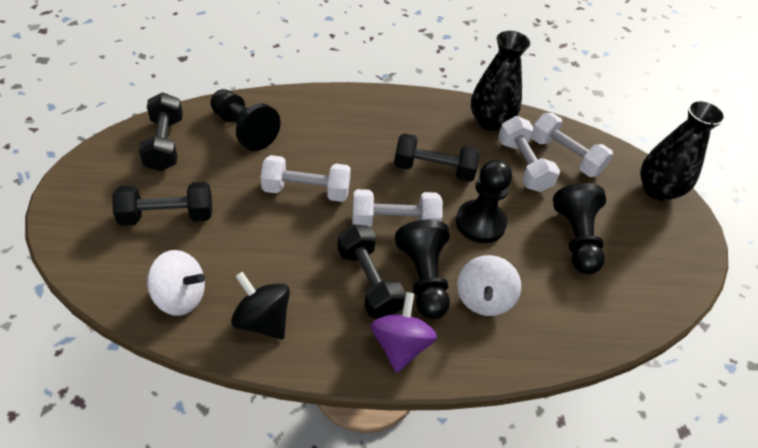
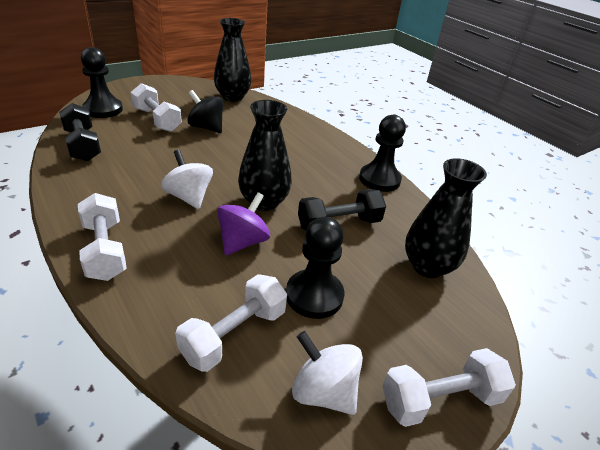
black dumbbell: 4 -> 2
black pawn: 4 -> 3
black vase: 2 -> 3

